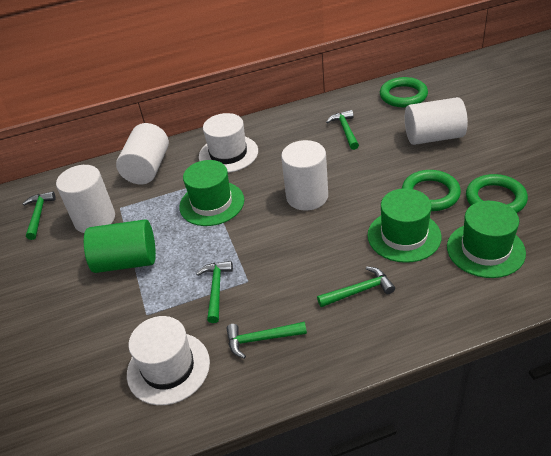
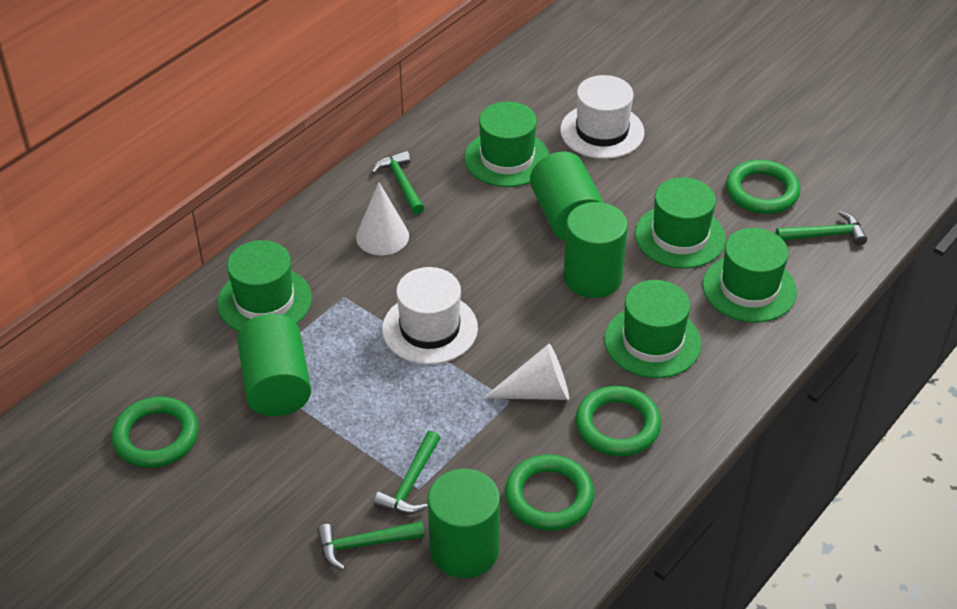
green cylinder: 1 -> 4
green hammer: 5 -> 4
green hat: 3 -> 5
green ring: 3 -> 4
white cone: 0 -> 2
white cylinder: 4 -> 0

